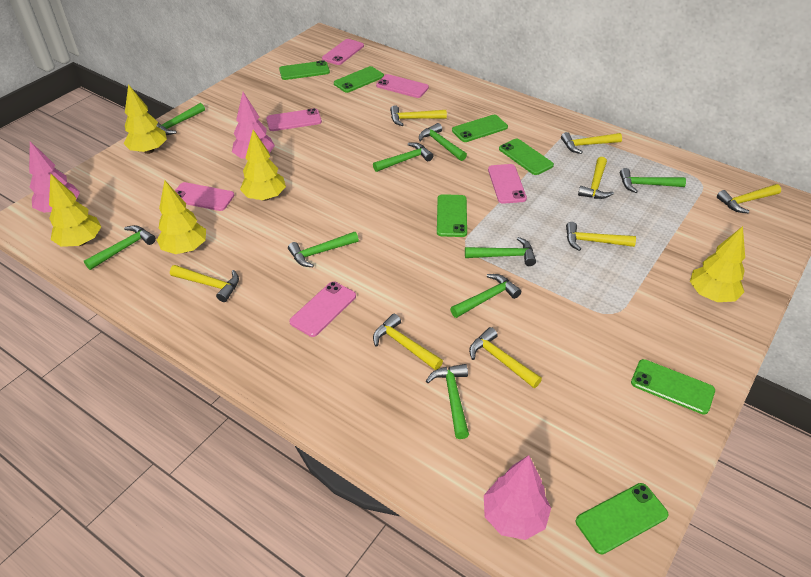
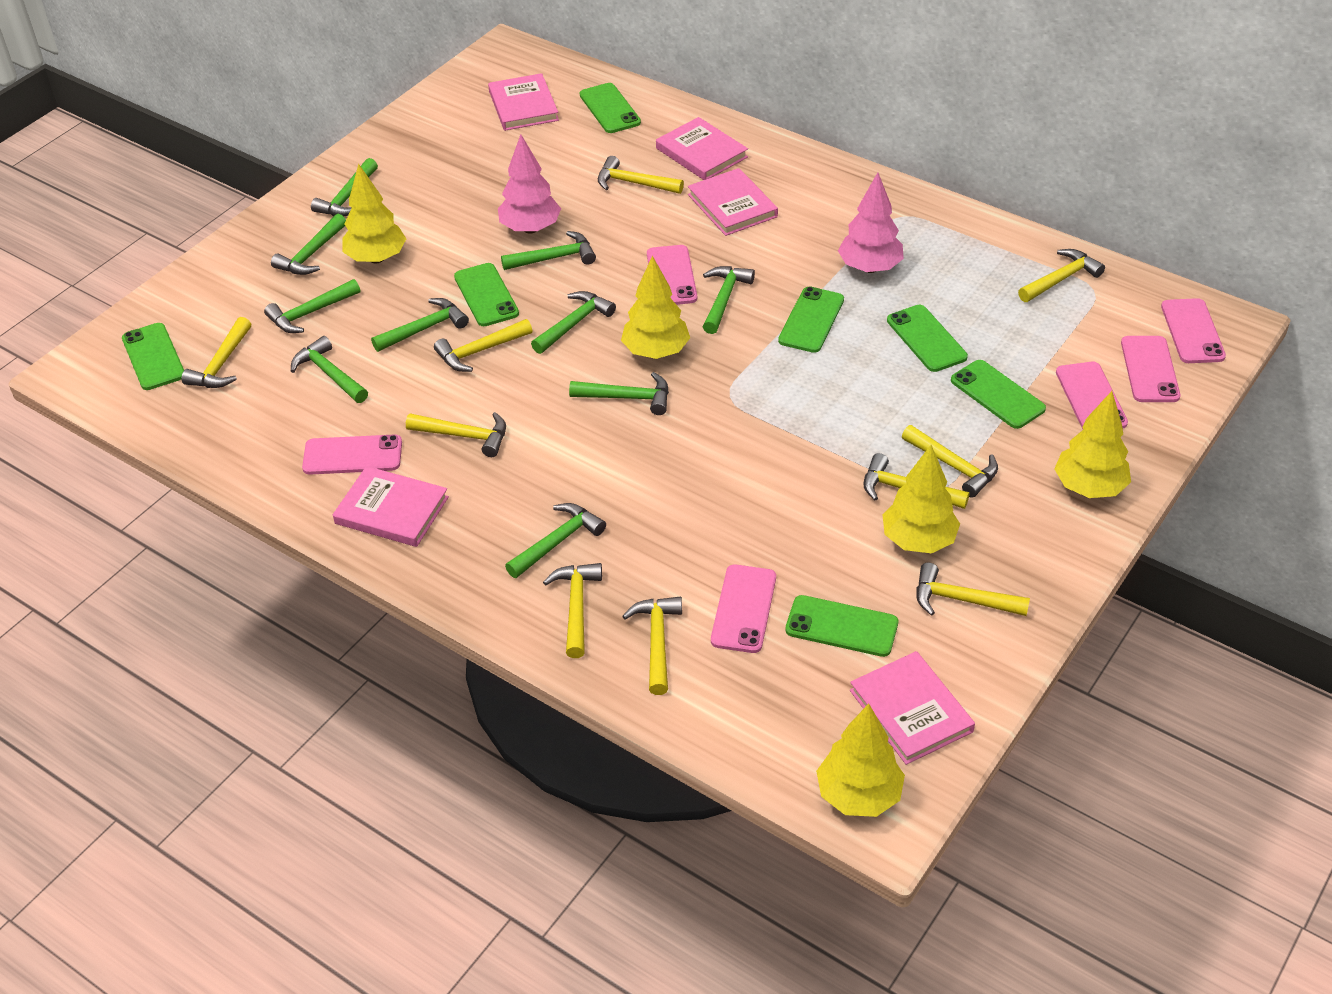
green hammer: 9 -> 10
pink book: 0 -> 5
pink tree: 3 -> 2
yellow hammer: 8 -> 10

